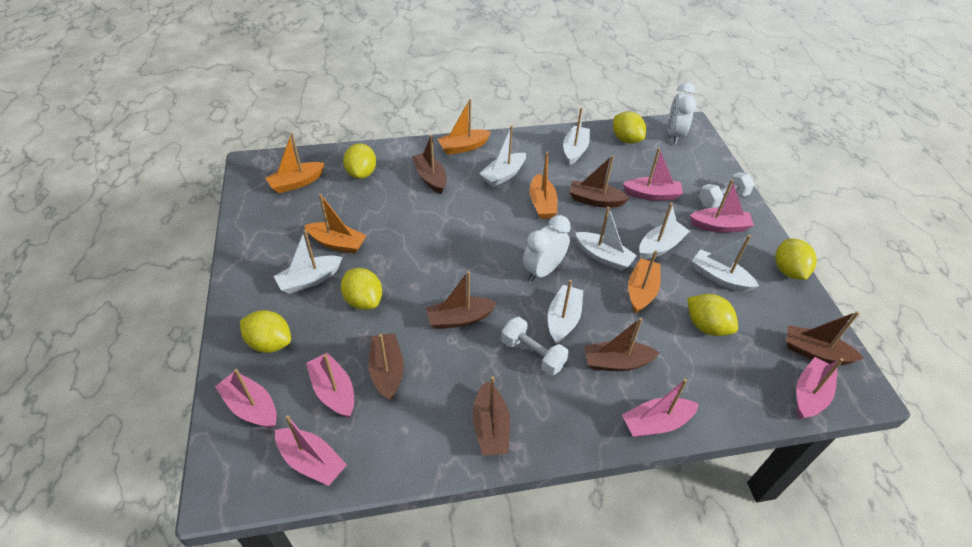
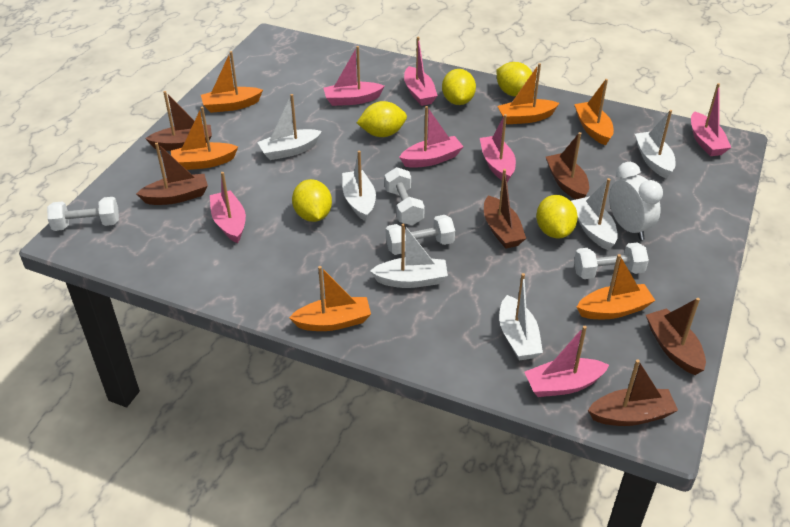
brown boat: 7 -> 6
orange boat: 5 -> 6
white boat: 7 -> 6
white clock: 2 -> 1
white dumbbell: 2 -> 4
yellow lemon: 6 -> 5

